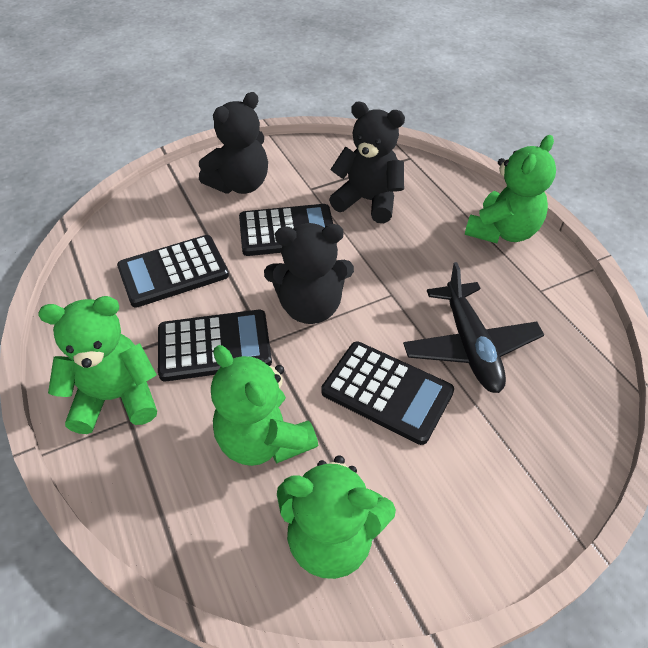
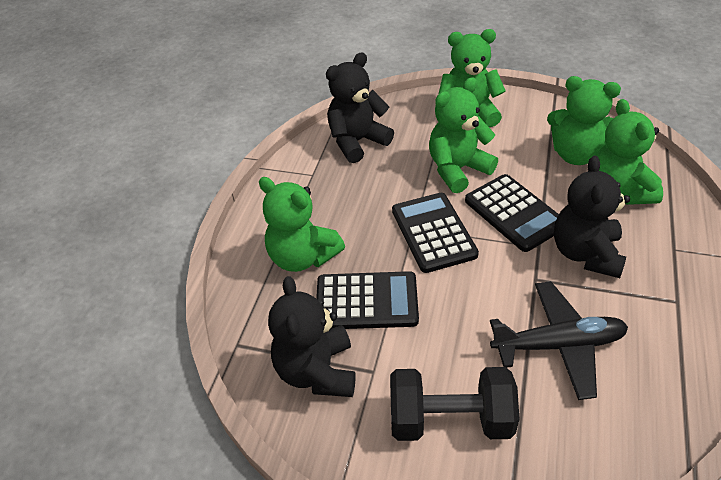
black calculator: 4 -> 3
black dumbbell: 0 -> 1
green teddy bear: 4 -> 5

